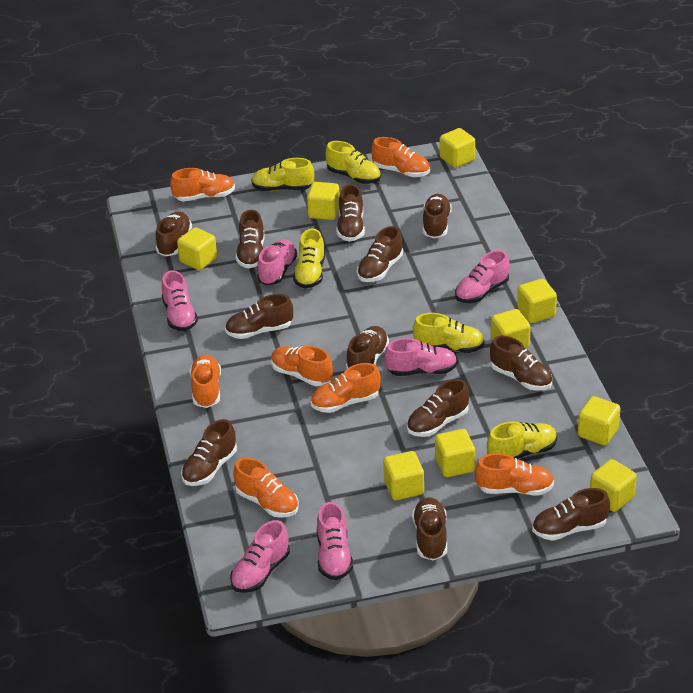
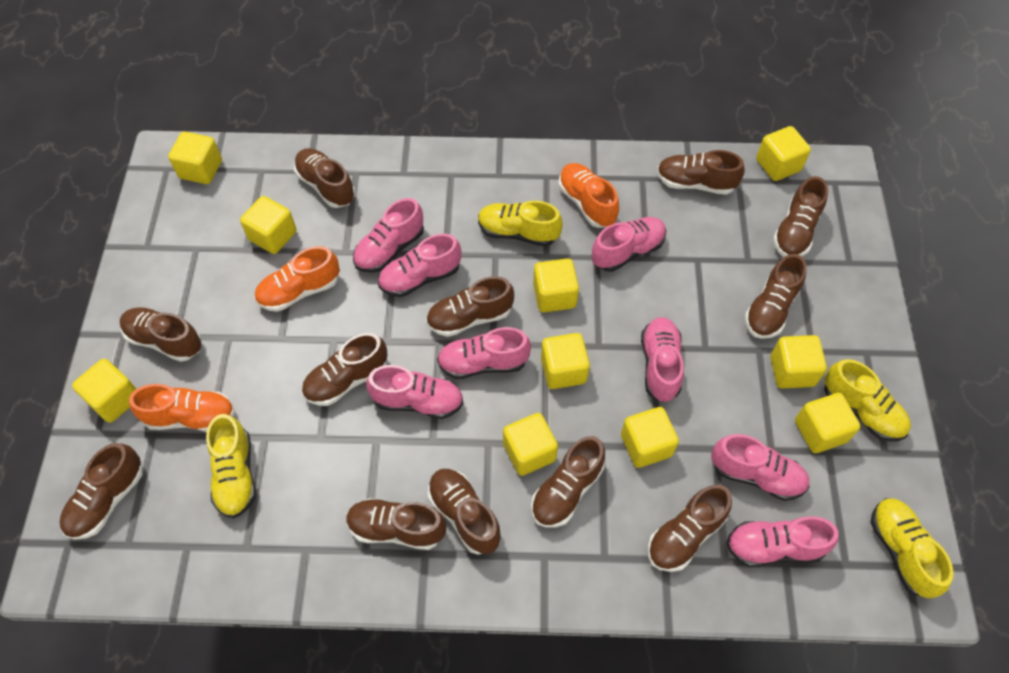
orange shoe: 7 -> 3
pink shoe: 6 -> 8
yellow cube: 9 -> 10
yellow shoe: 5 -> 4

